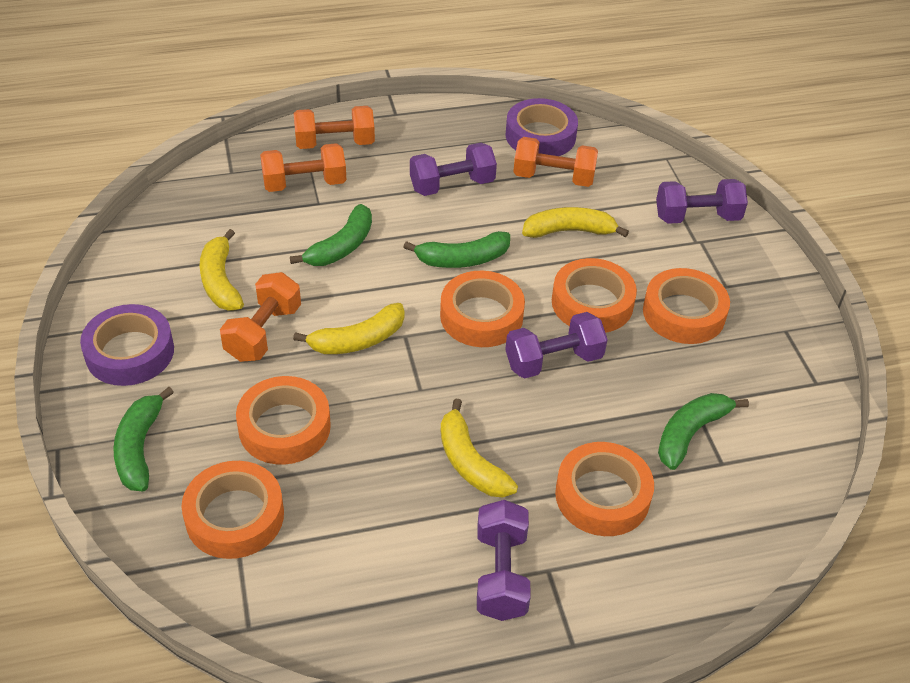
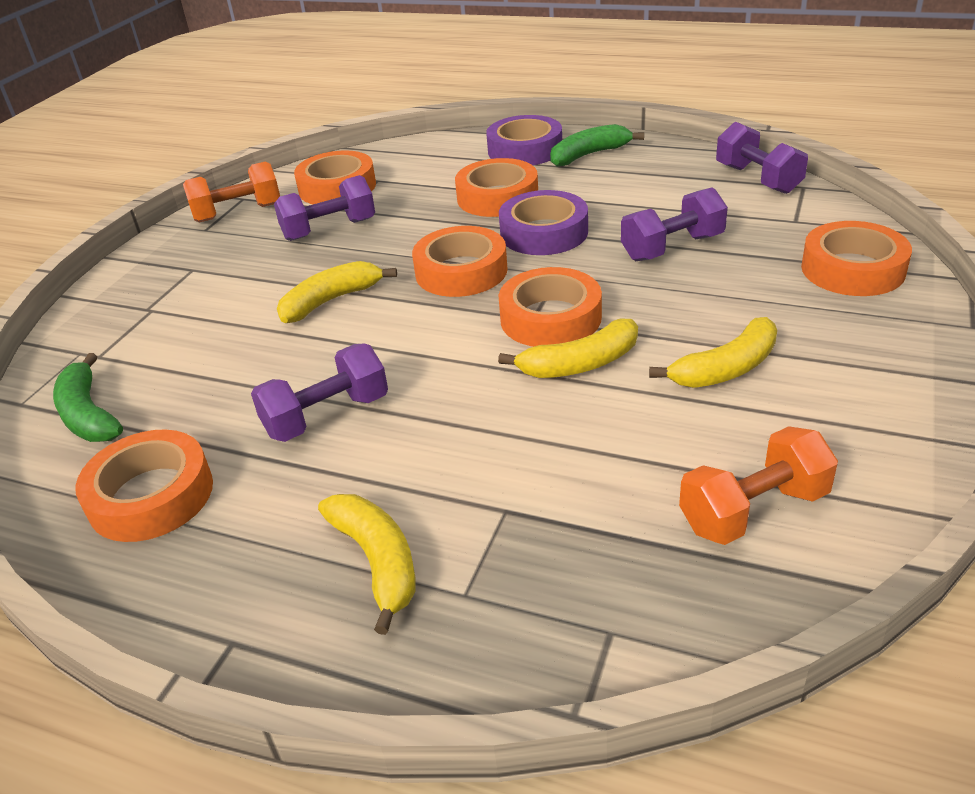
green banana: 4 -> 2
orange dumbbell: 4 -> 2

